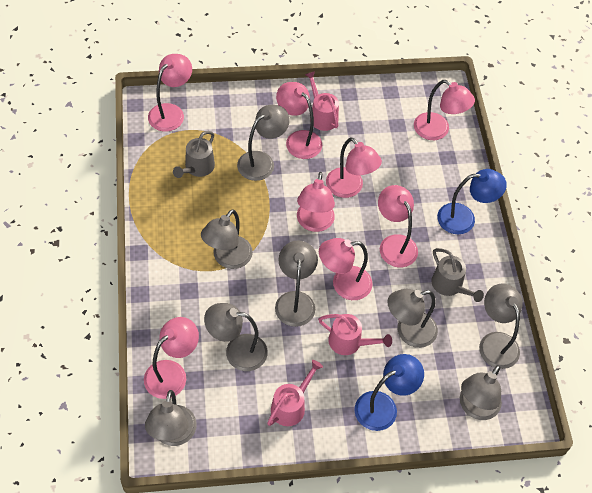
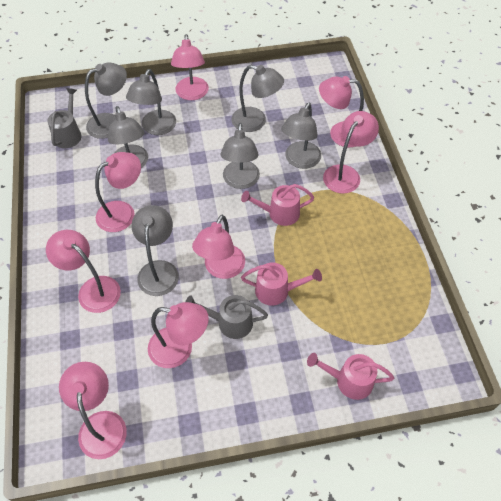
blue lamp: 2 -> 0
grey lamp: 8 -> 7

